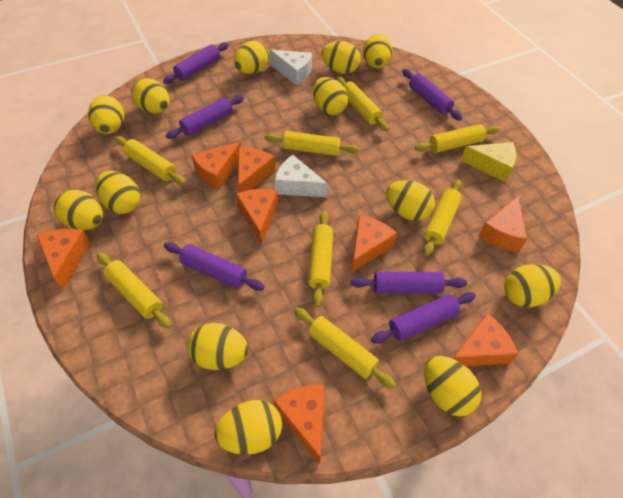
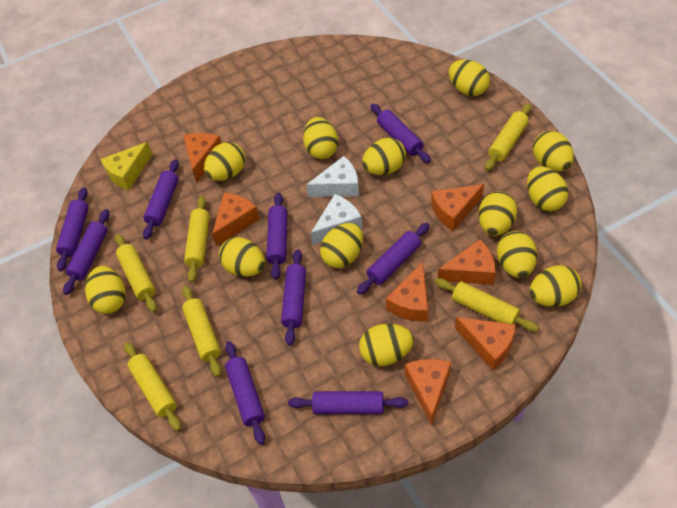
orange cheese: 8 -> 7
purple rolling pin: 6 -> 9
yellow rolling pin: 8 -> 6

